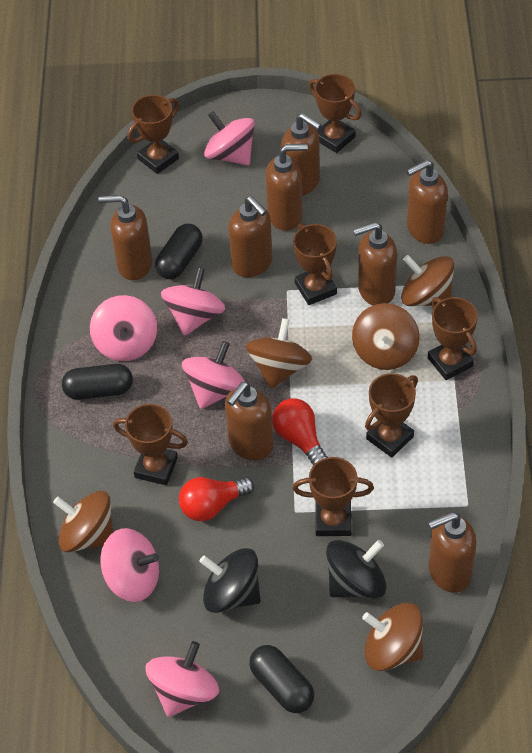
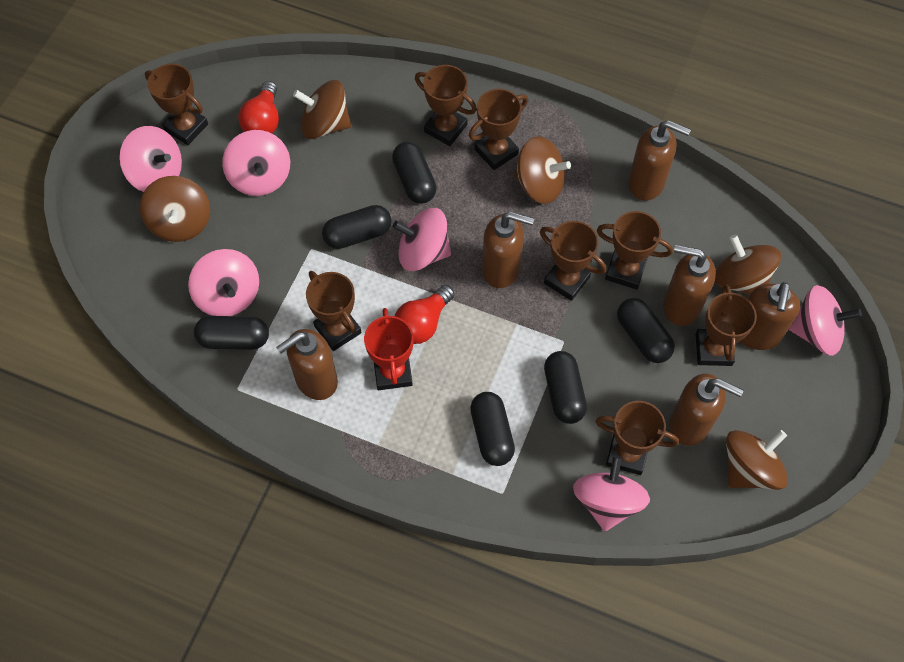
black capsule: 3 -> 6
black spinning top: 2 -> 0
brown soap dispenser: 8 -> 6
brown trophy: 7 -> 8
red trophy: 0 -> 1

